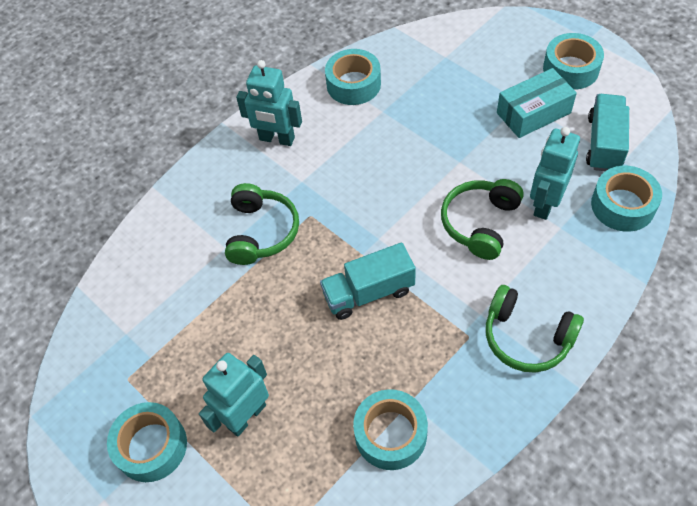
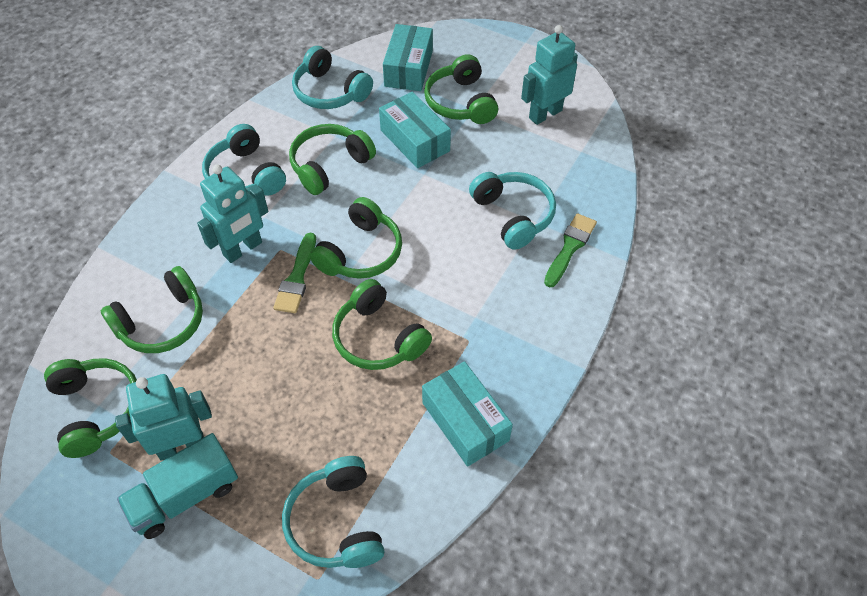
green brush: 0 -> 2
green headphones: 3 -> 6
turquoise box: 1 -> 3
turquoise headphones: 0 -> 4
turquoise tape: 5 -> 0
turquoise truck: 2 -> 1

